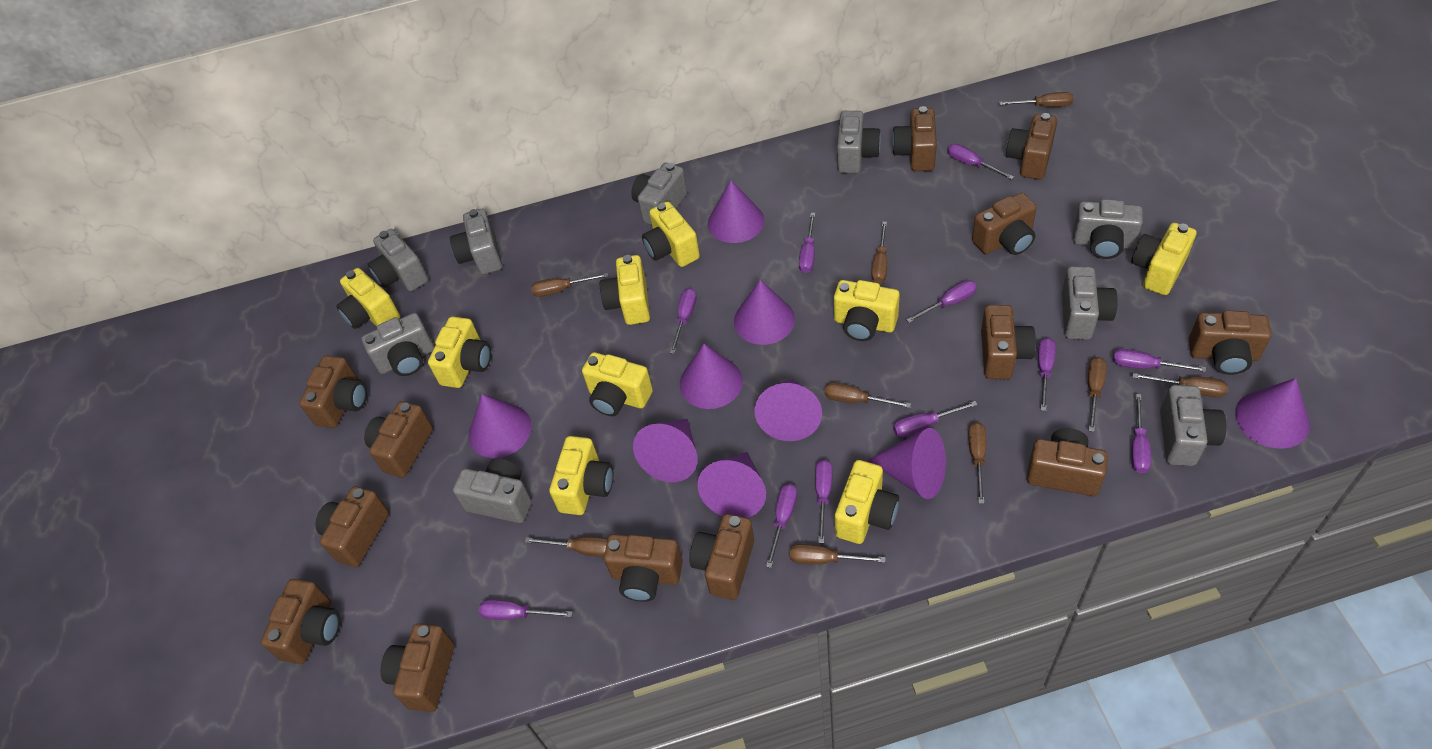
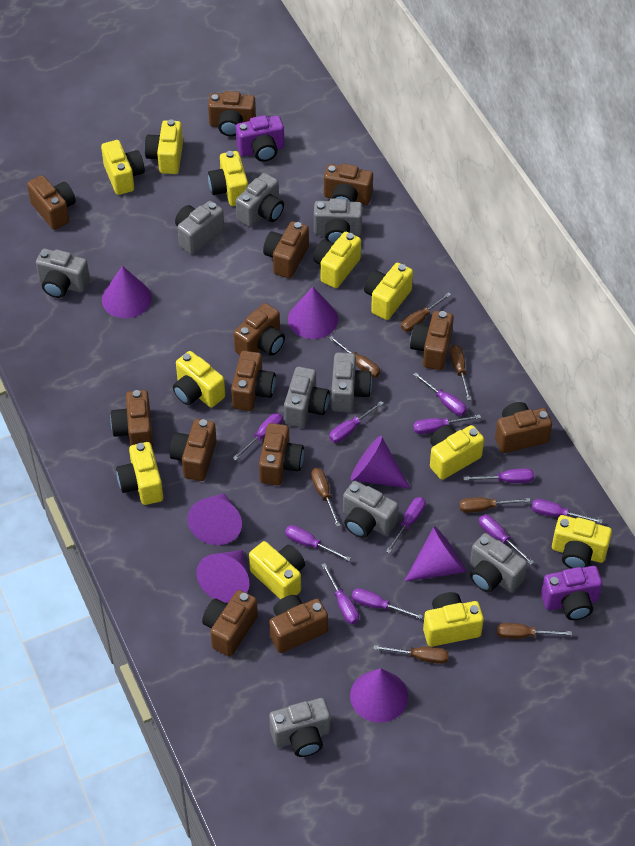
brown screwdriver: 9 -> 7
purple camera: 0 -> 2
purple cone: 9 -> 7
yellow camera: 9 -> 11

